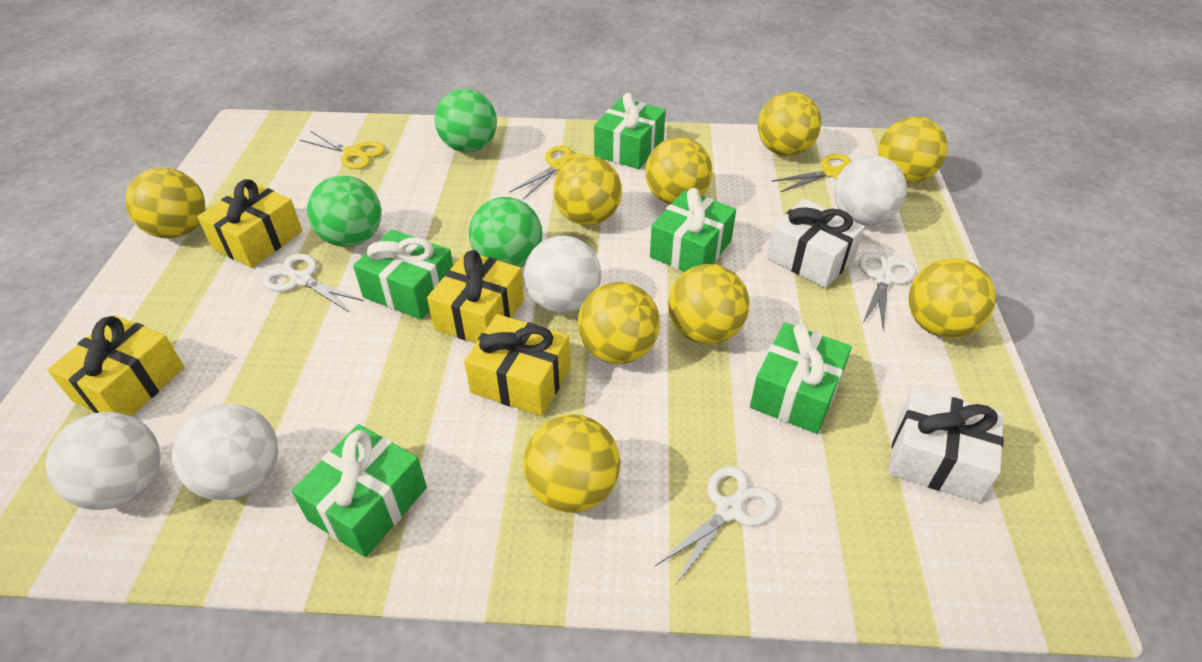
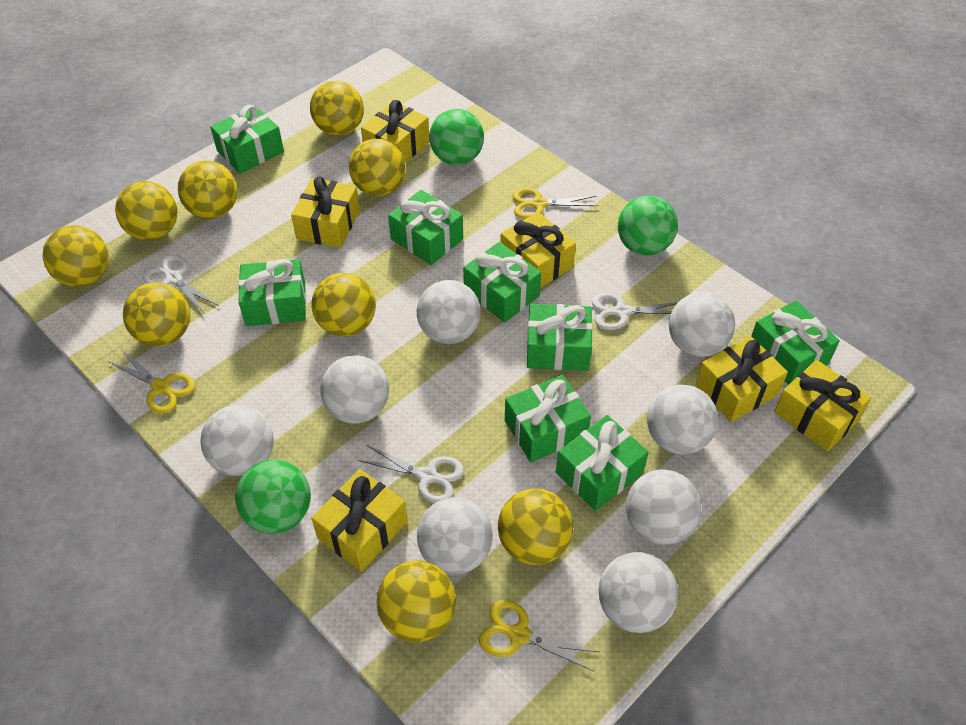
green gift: 5 -> 8
white ball: 4 -> 8
white gift: 2 -> 0
yellow gift: 4 -> 6

